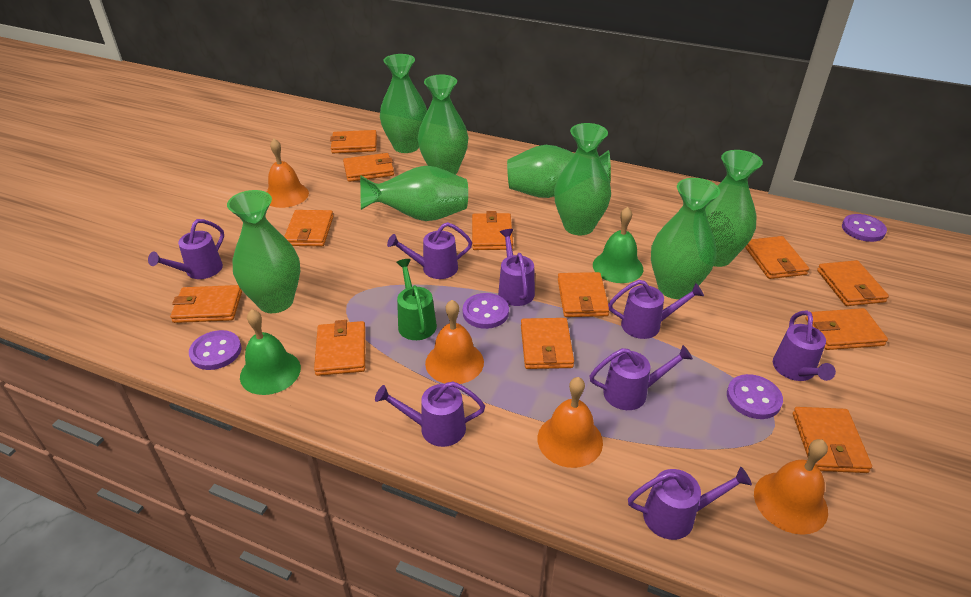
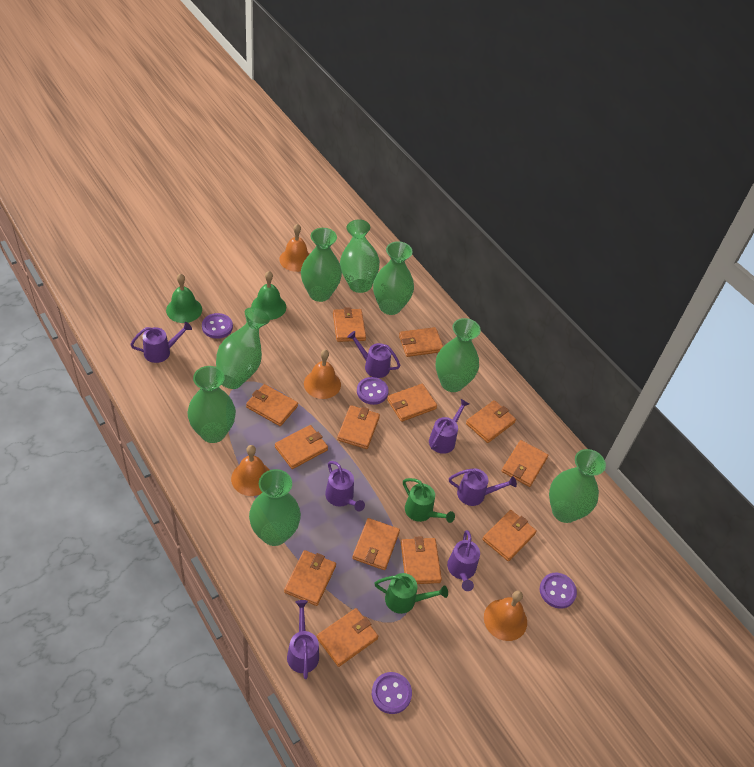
green watering can: 1 -> 2
orange wallet: 12 -> 13
purple watering can: 8 -> 7

